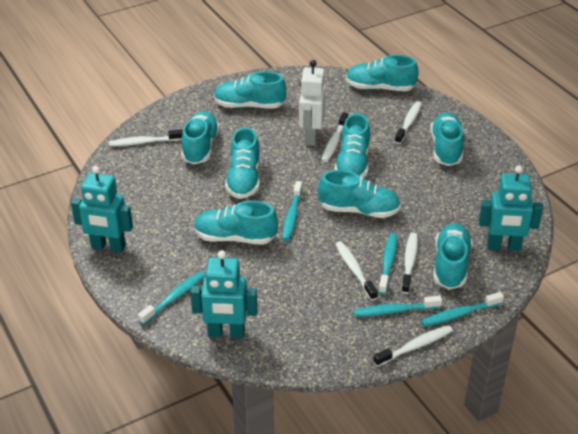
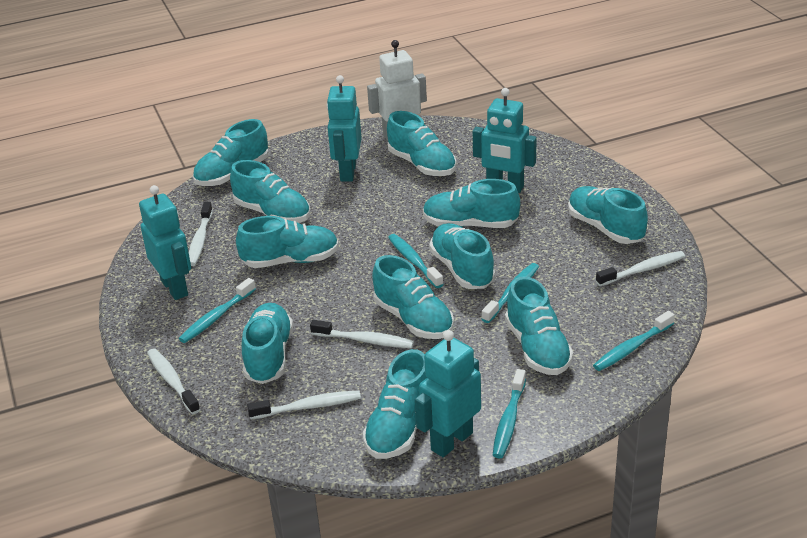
turquoise robot: 3 -> 4
turquoise shoe: 9 -> 11
white toothbrush: 6 -> 5

